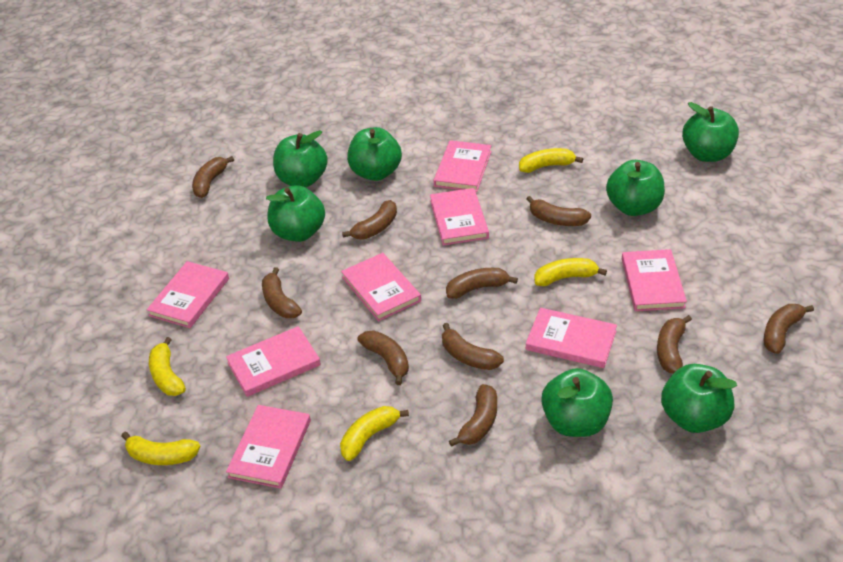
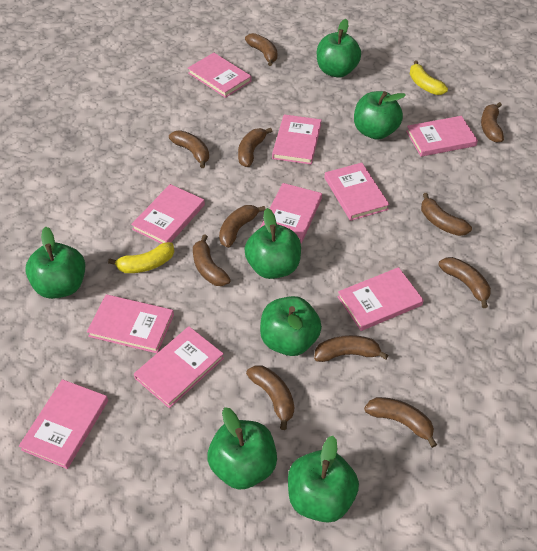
brown banana: 10 -> 11
pink book: 8 -> 10
yellow banana: 5 -> 2

